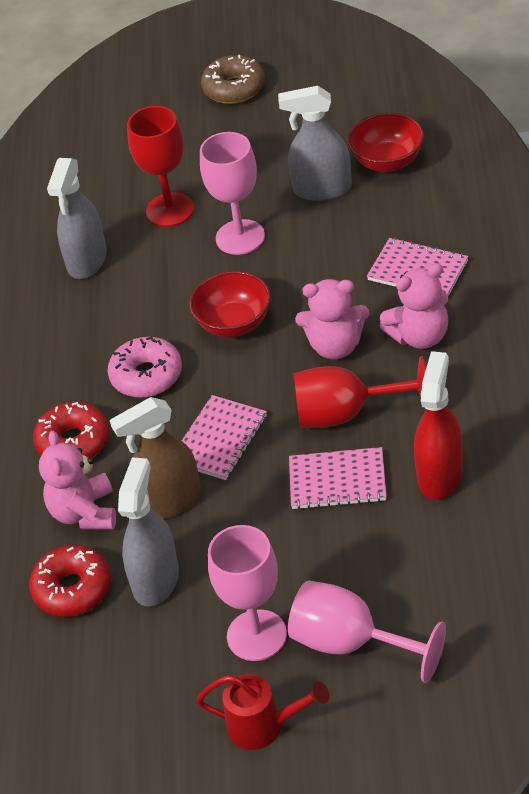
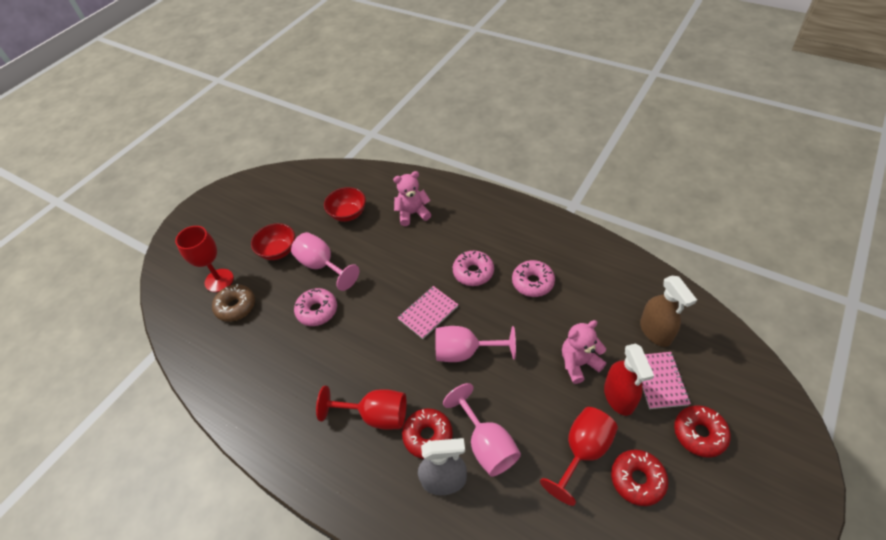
grey spray bottle: 3 -> 1
pink donut: 1 -> 3
pink notebook: 3 -> 2
pink teddy bear: 3 -> 2
red donut: 2 -> 3
red goblet: 2 -> 3
red watering can: 1 -> 0

